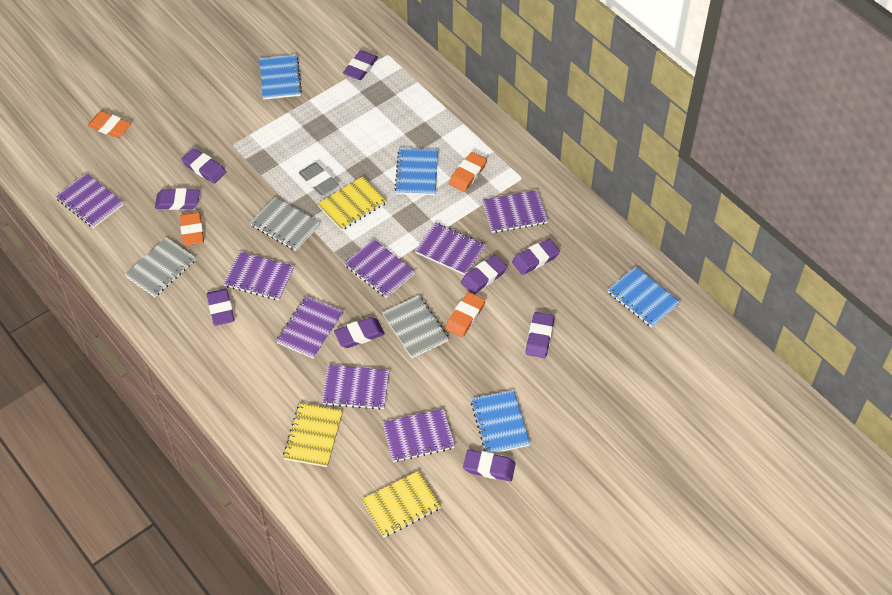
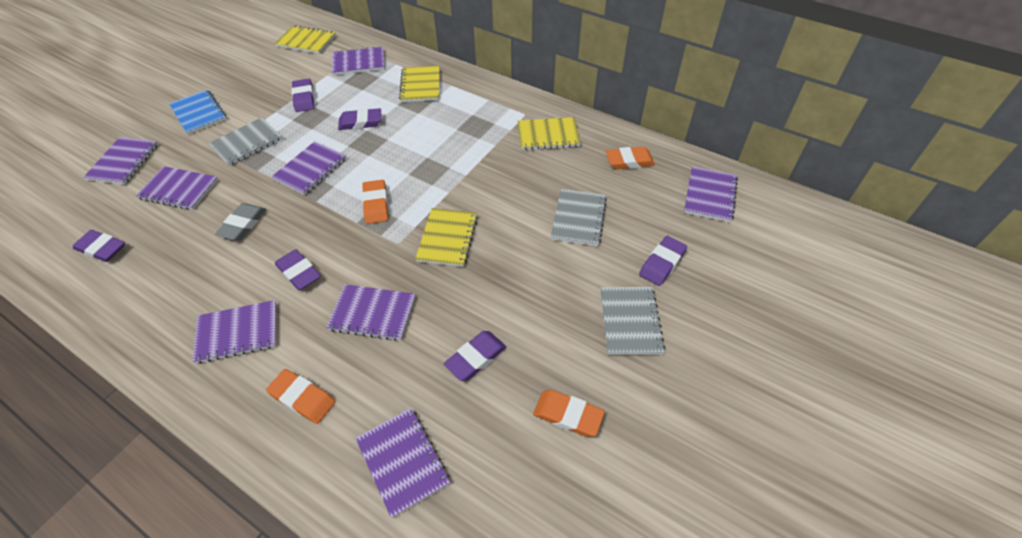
blue notebook: 4 -> 1
purple eraser: 9 -> 6
yellow notebook: 3 -> 4

